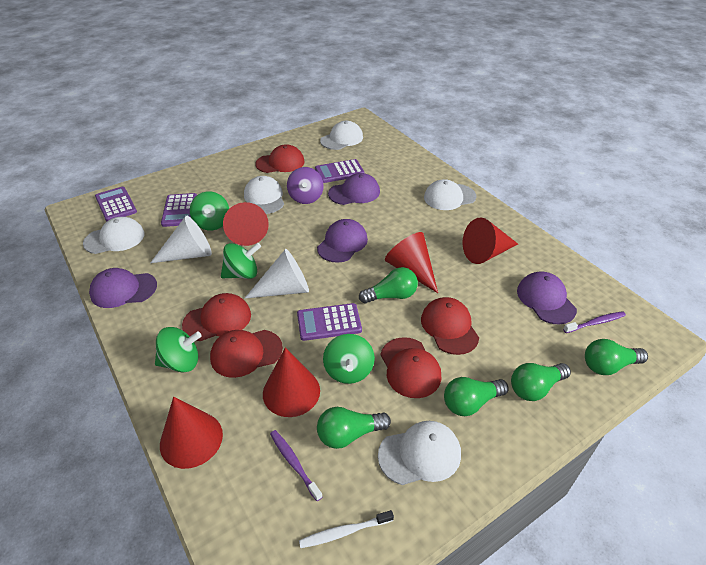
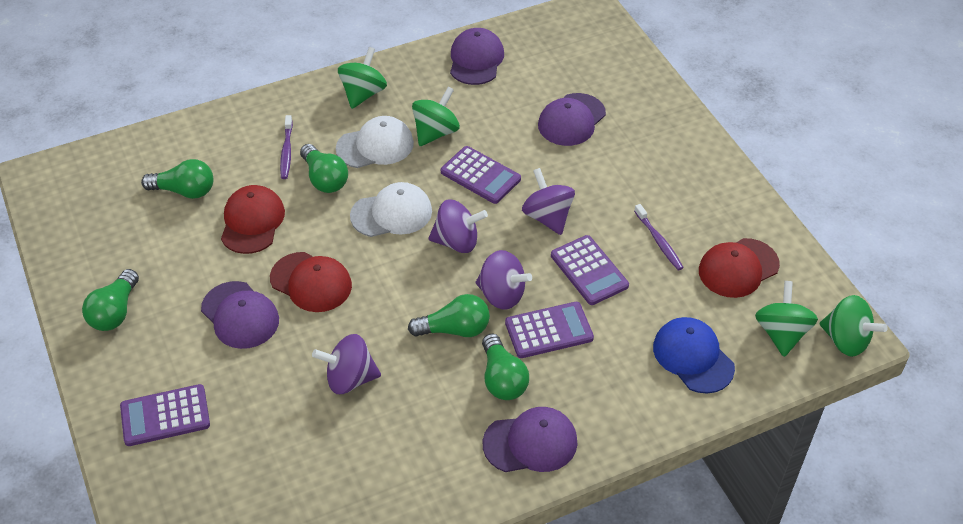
blue cap: 0 -> 1
purple spinning top: 1 -> 4
red cap: 5 -> 3
red cone: 5 -> 0
white cap: 5 -> 2
white cone: 2 -> 0
white toothbrush: 1 -> 0

